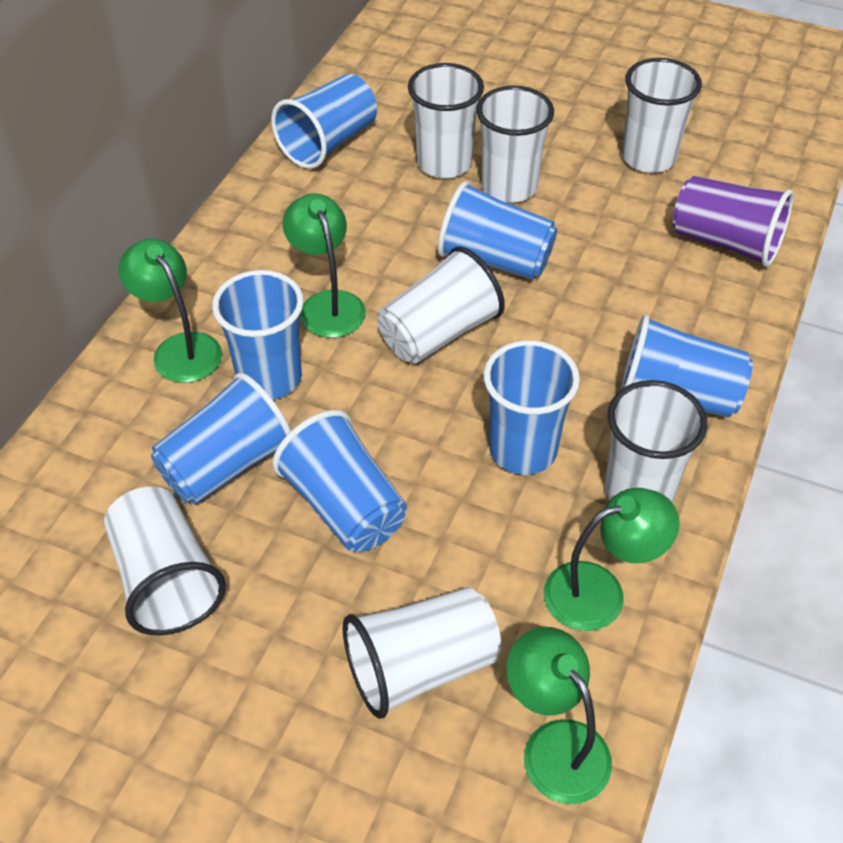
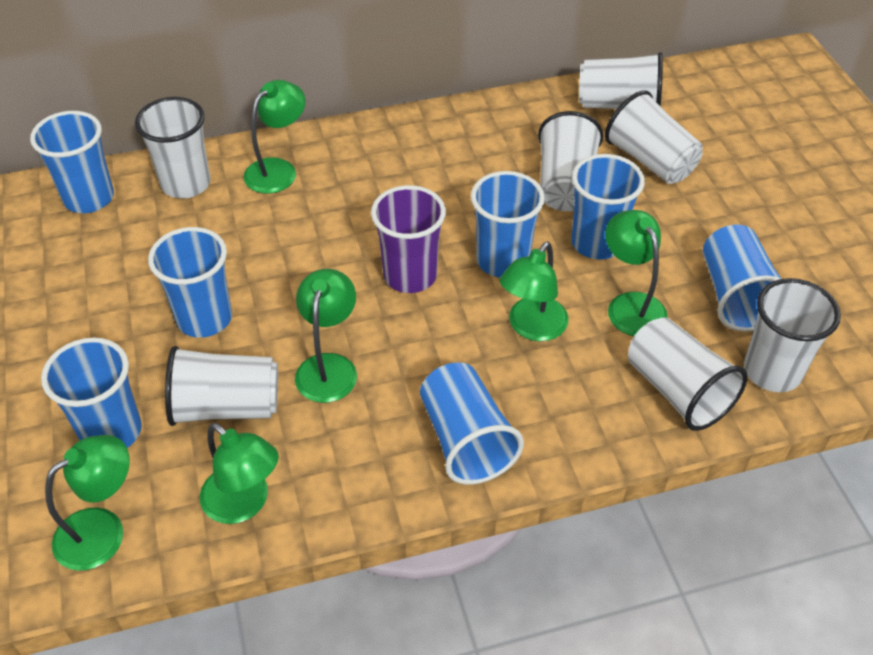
green lamp: 4 -> 6

